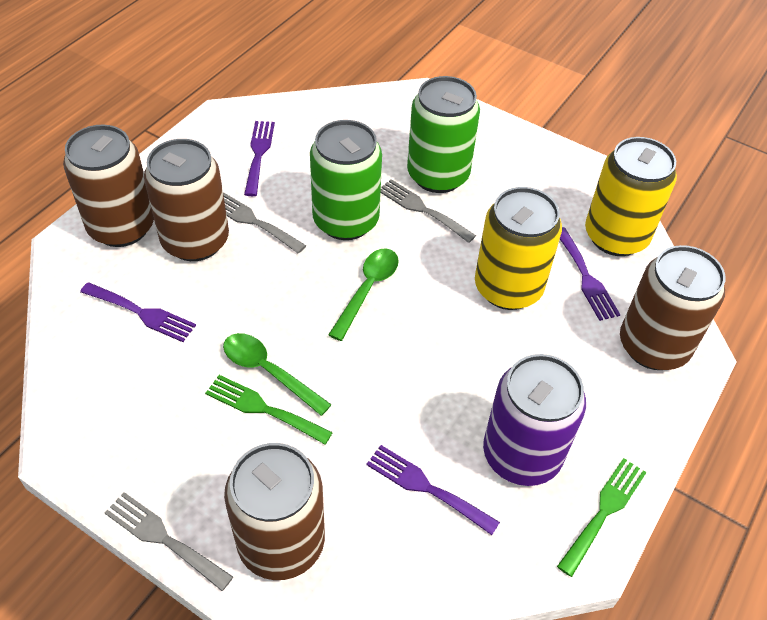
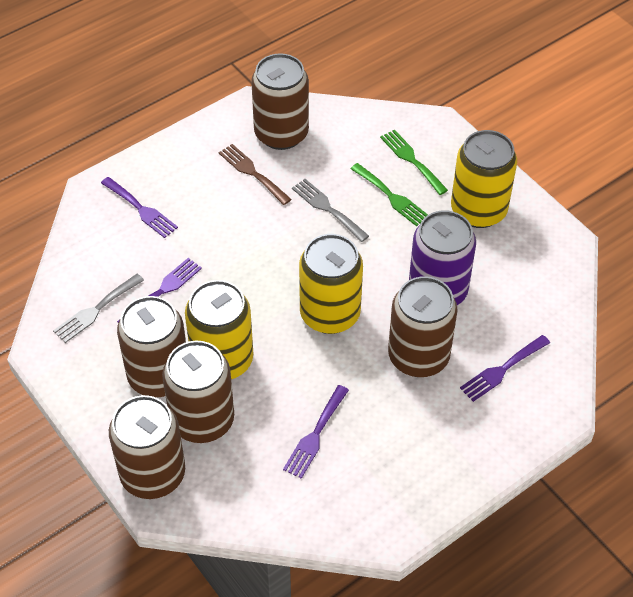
brown can: 4 -> 5
brown fork: 0 -> 1
green can: 2 -> 0
green spoon: 2 -> 0
grey fork: 3 -> 2
yellow can: 2 -> 3

